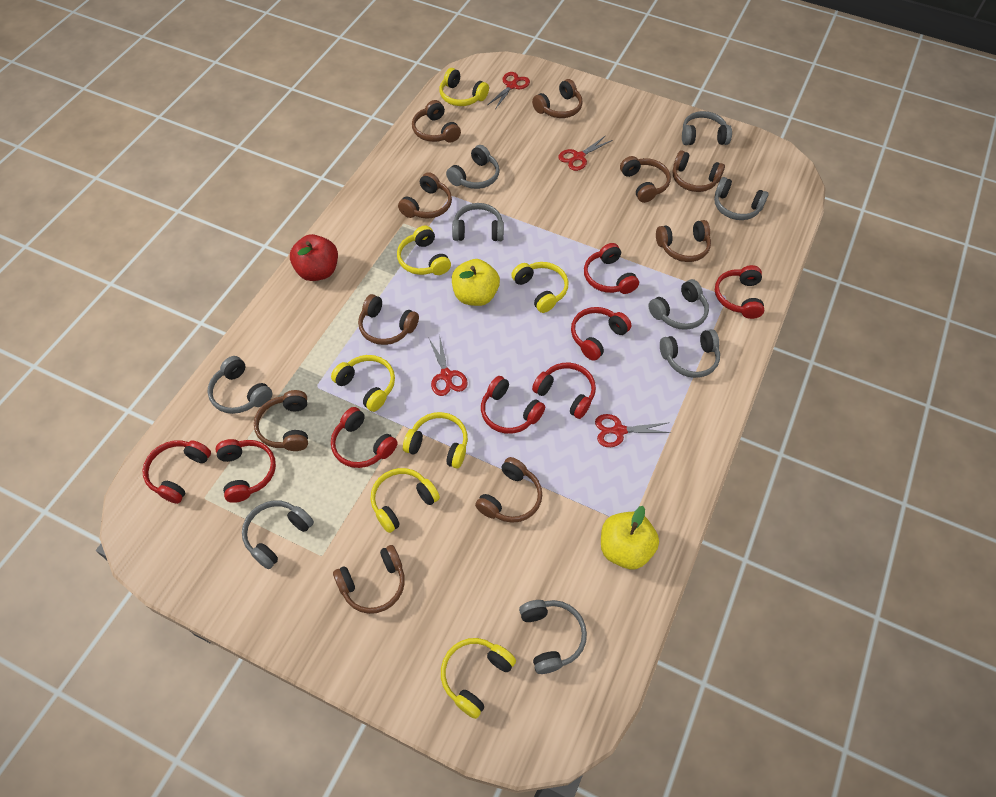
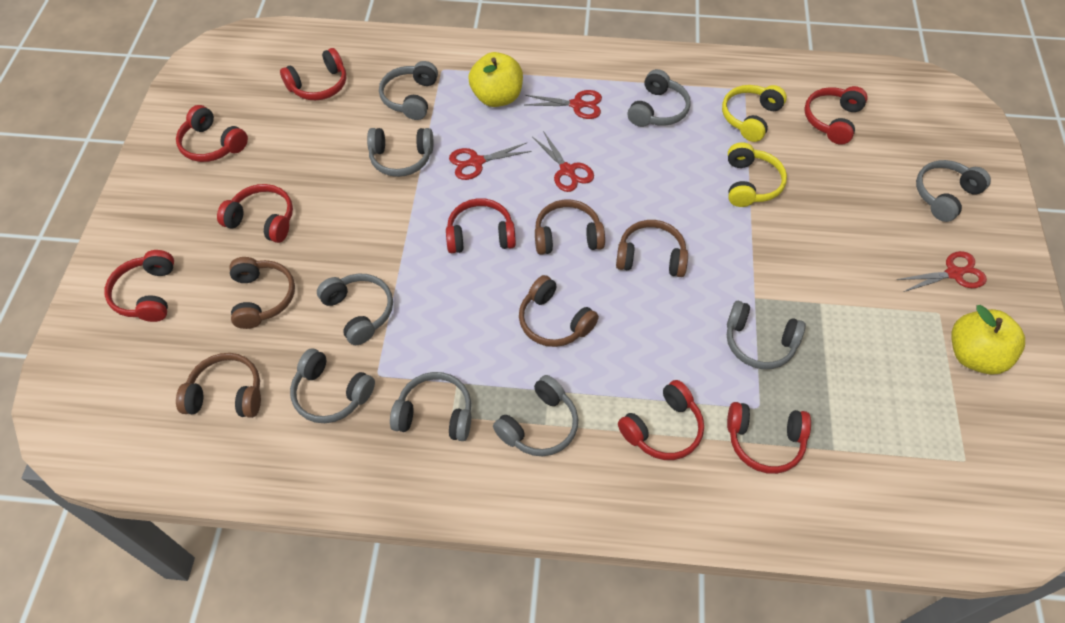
brown headphones: 10 -> 5
red apple: 1 -> 0
yellow headphones: 7 -> 2

